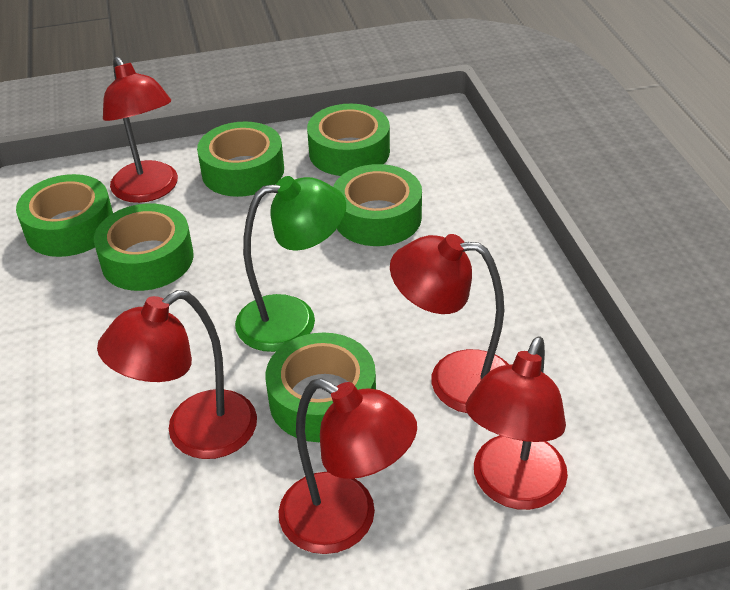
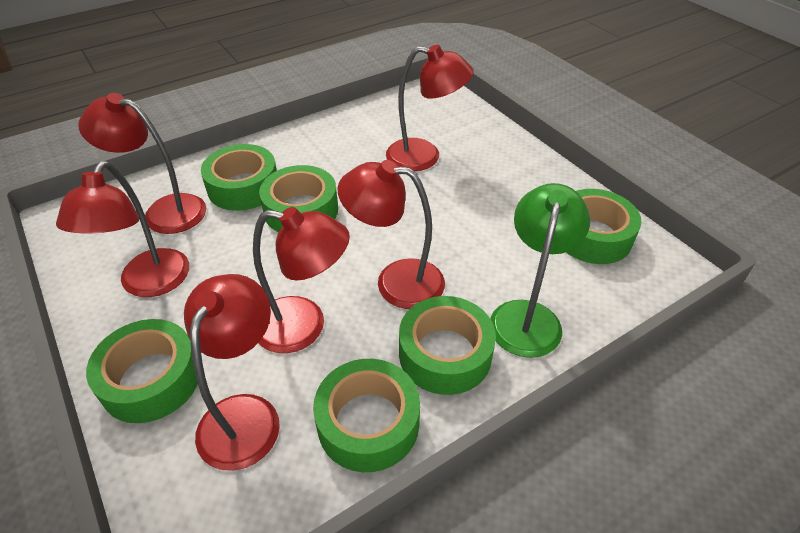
red lamp: 5 -> 6

